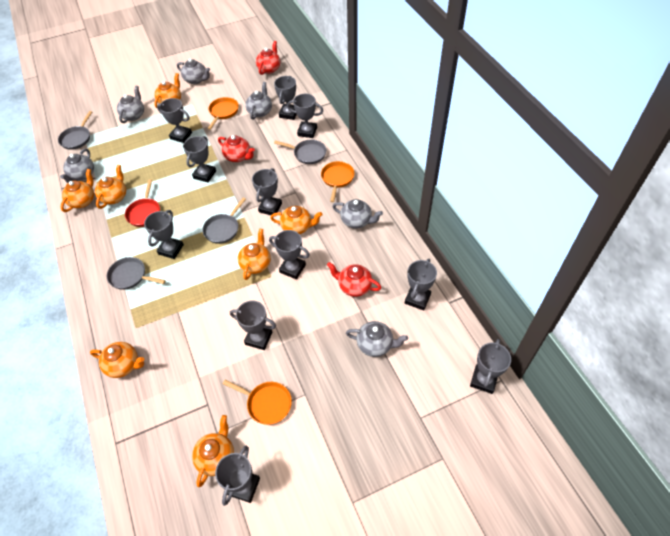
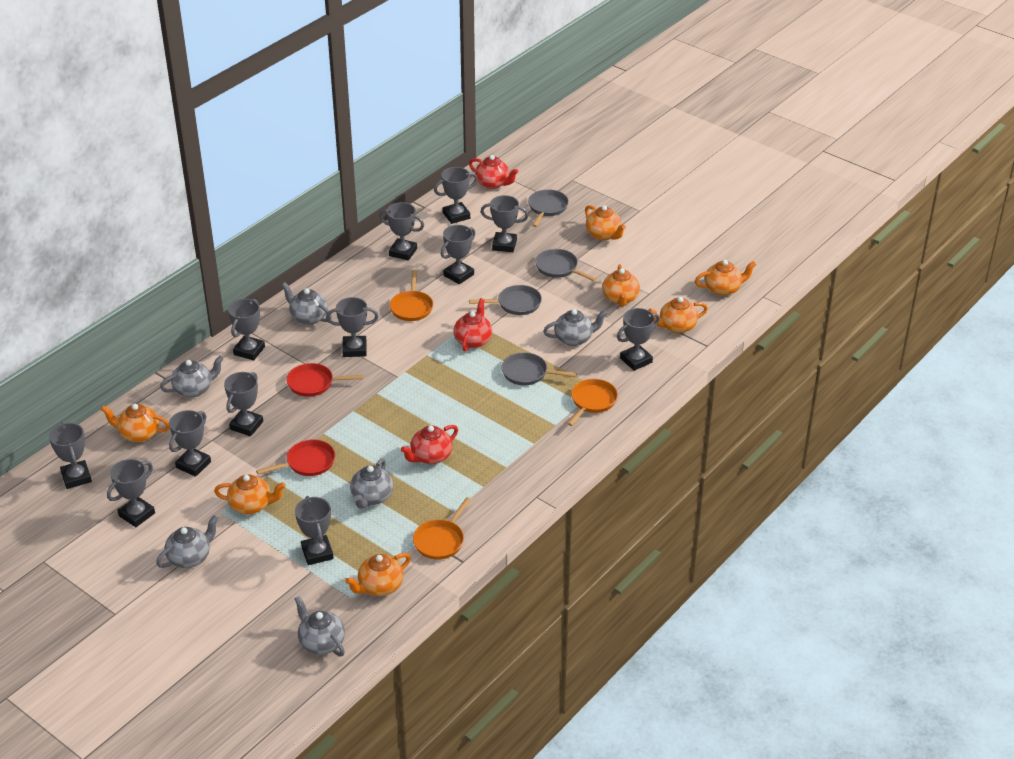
grey trophy: 11 -> 12
red pan: 1 -> 2

